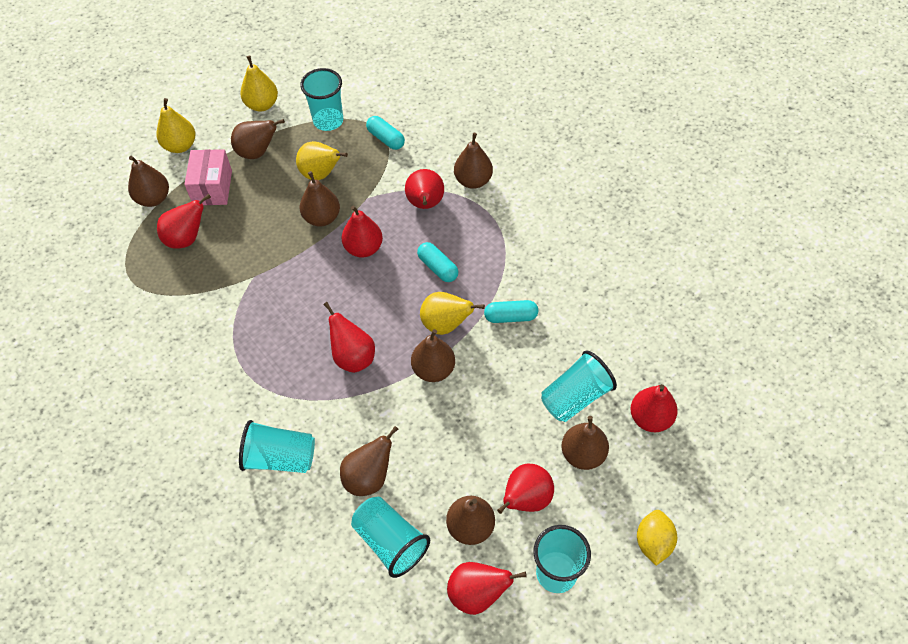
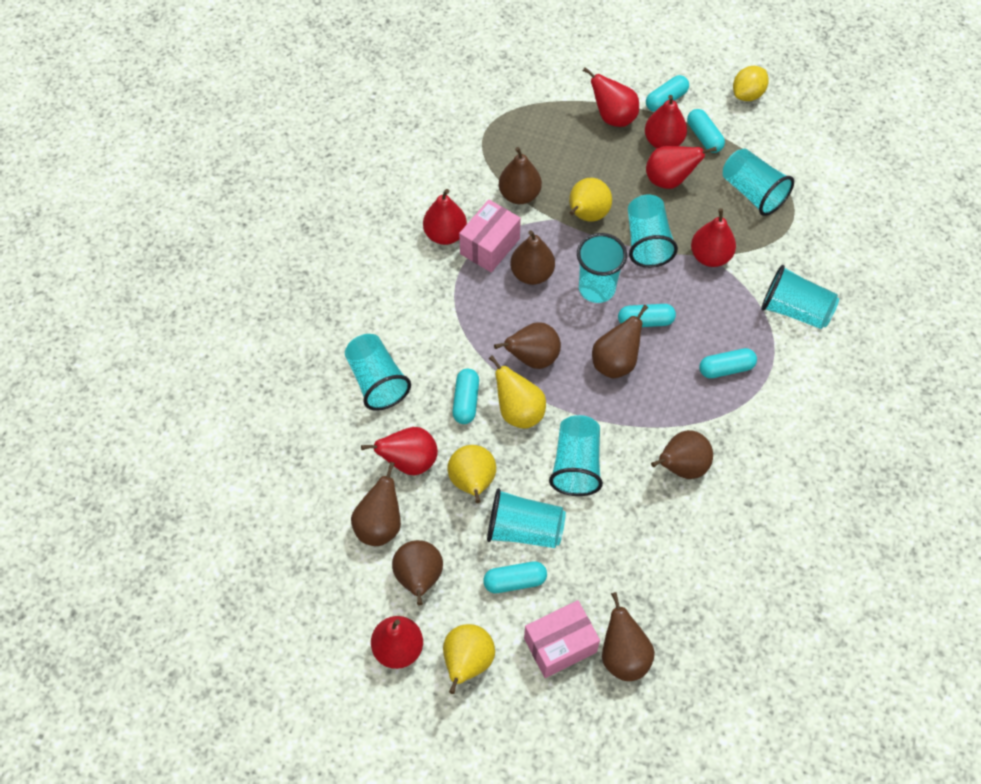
pink box: 1 -> 2
turquoise capsule: 3 -> 6
turquoise cup: 5 -> 7

